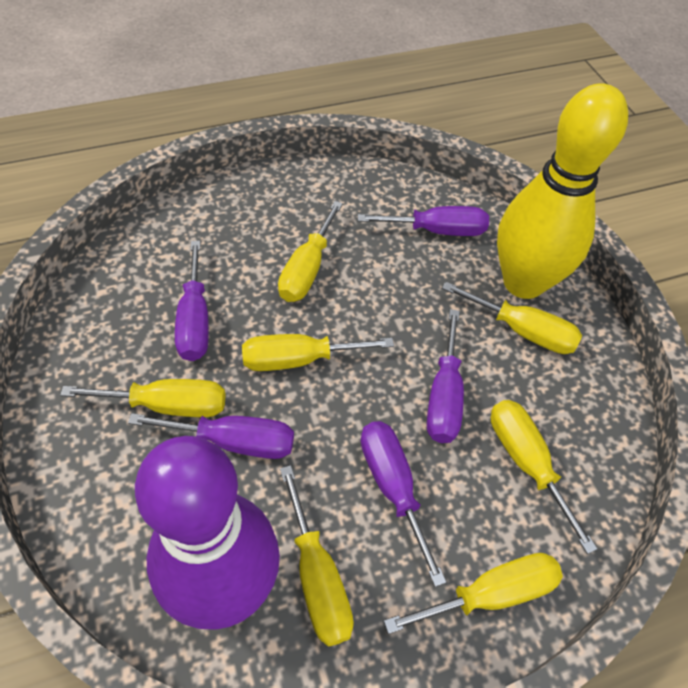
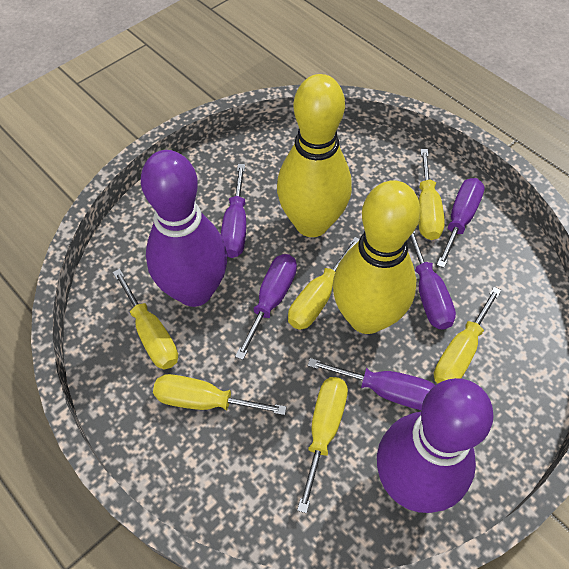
purple bowling pin: 1 -> 2
yellow bowling pin: 1 -> 2
yellow screwdriver: 7 -> 6

